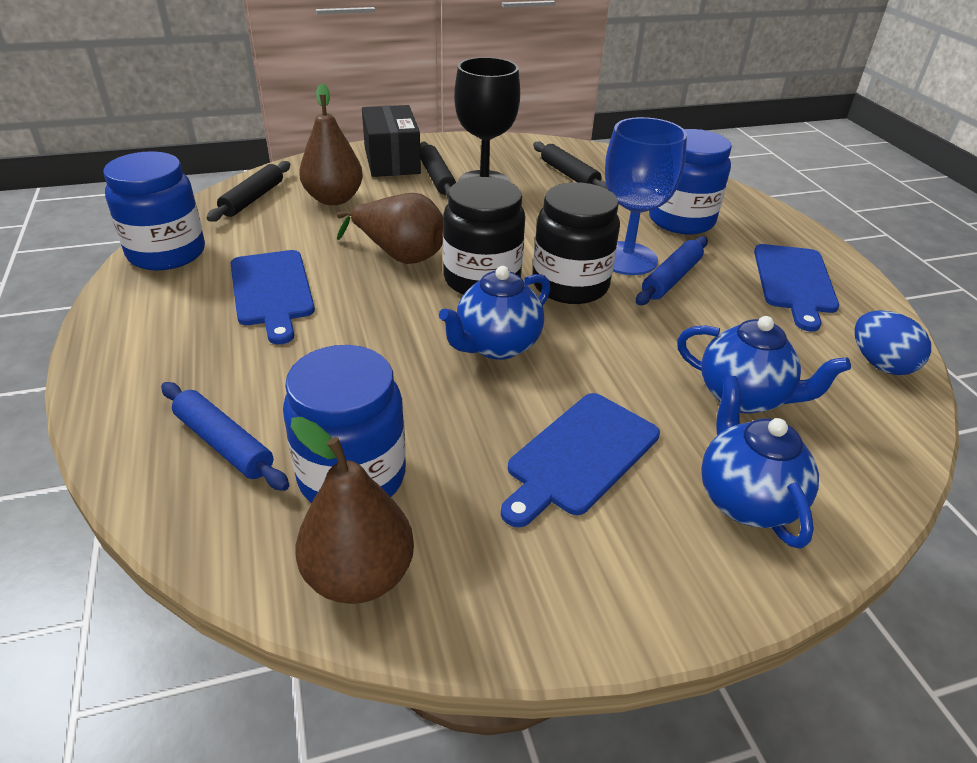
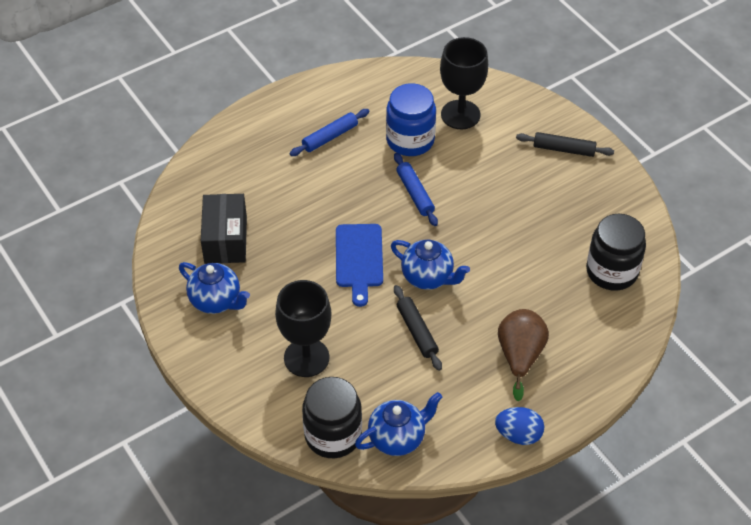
black goblet: 1 -> 2
black rolling pin: 3 -> 2
blue cutting board: 3 -> 1
blue goblet: 1 -> 0
blue jar: 3 -> 1
brown pear: 3 -> 1

